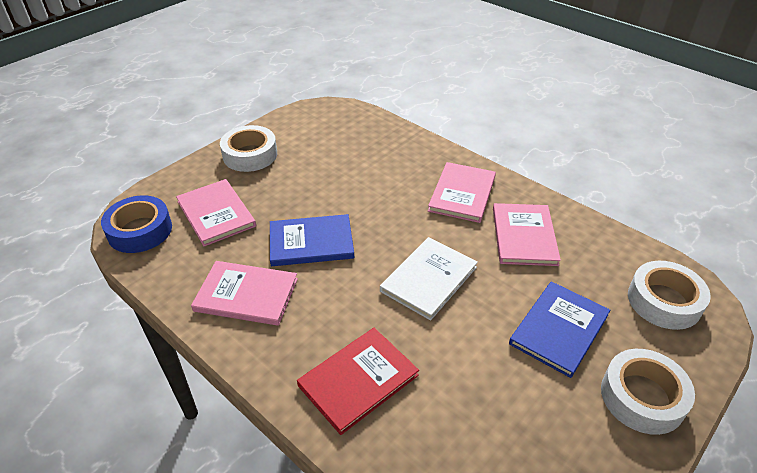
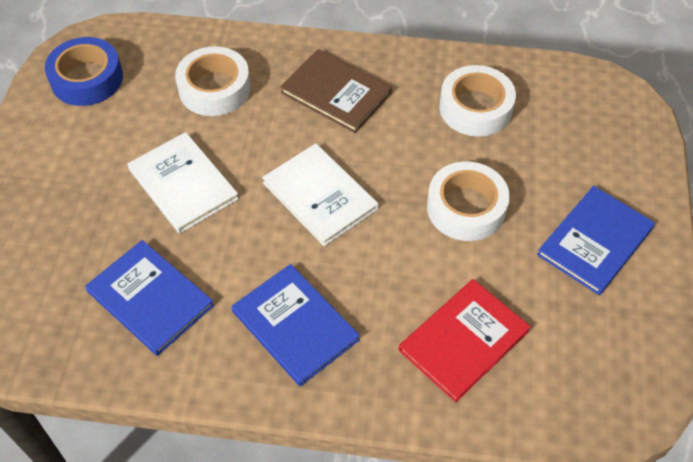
blue book: 2 -> 3
brown book: 0 -> 1
pink book: 4 -> 0
white book: 1 -> 2

